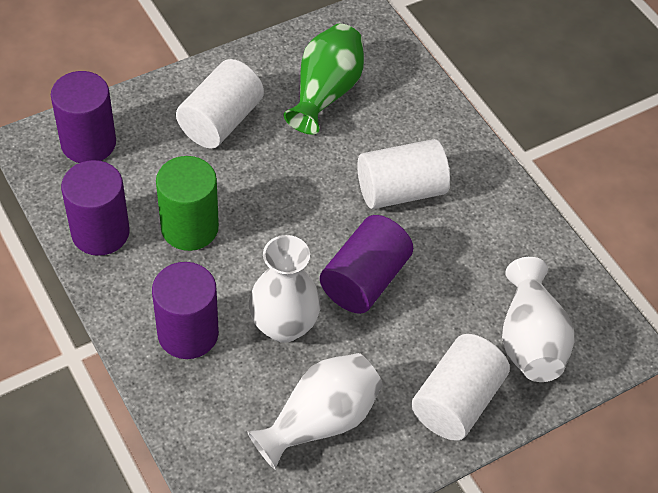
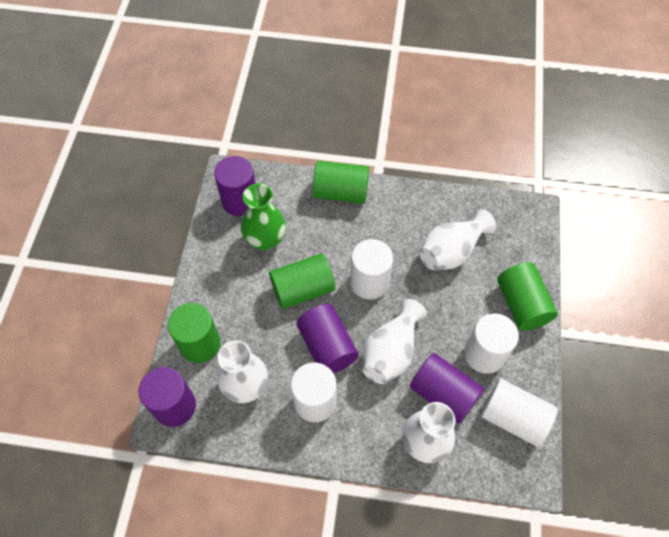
green cylinder: 1 -> 4
white cylinder: 3 -> 4
white vase: 3 -> 4

